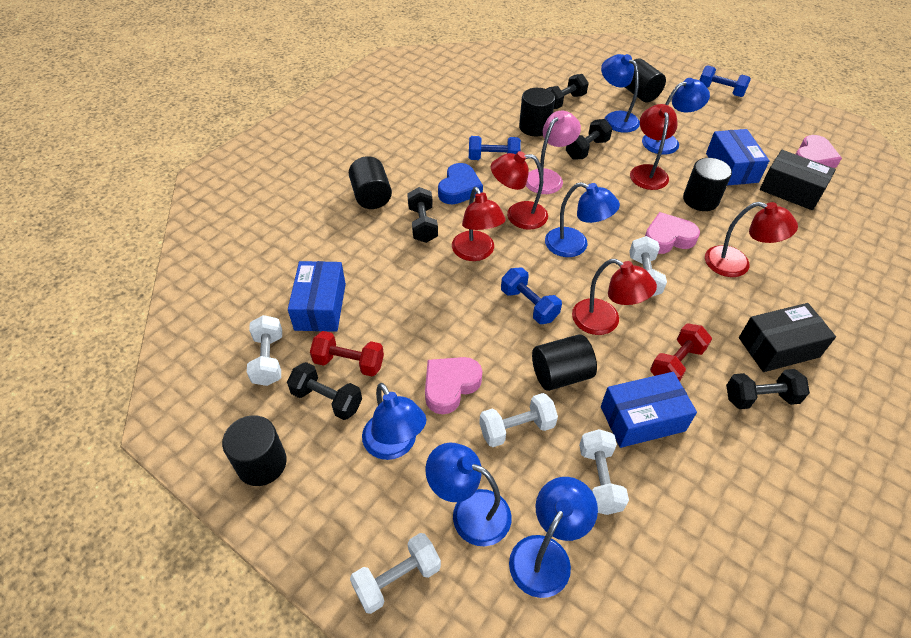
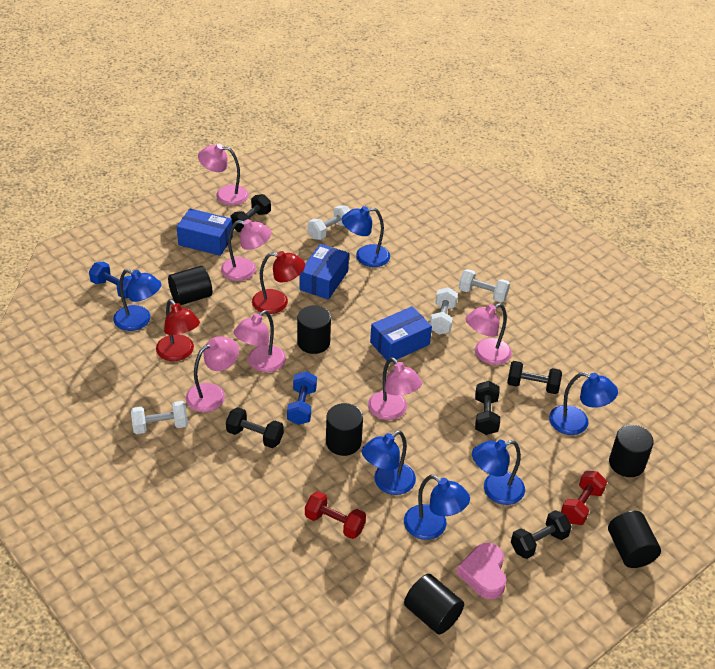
black box: 2 -> 0
blue dumbbell: 3 -> 2
blue heart: 1 -> 0
pink heart: 3 -> 1
pink lamp: 1 -> 6
red lamp: 5 -> 2
white dumbbell: 5 -> 4

